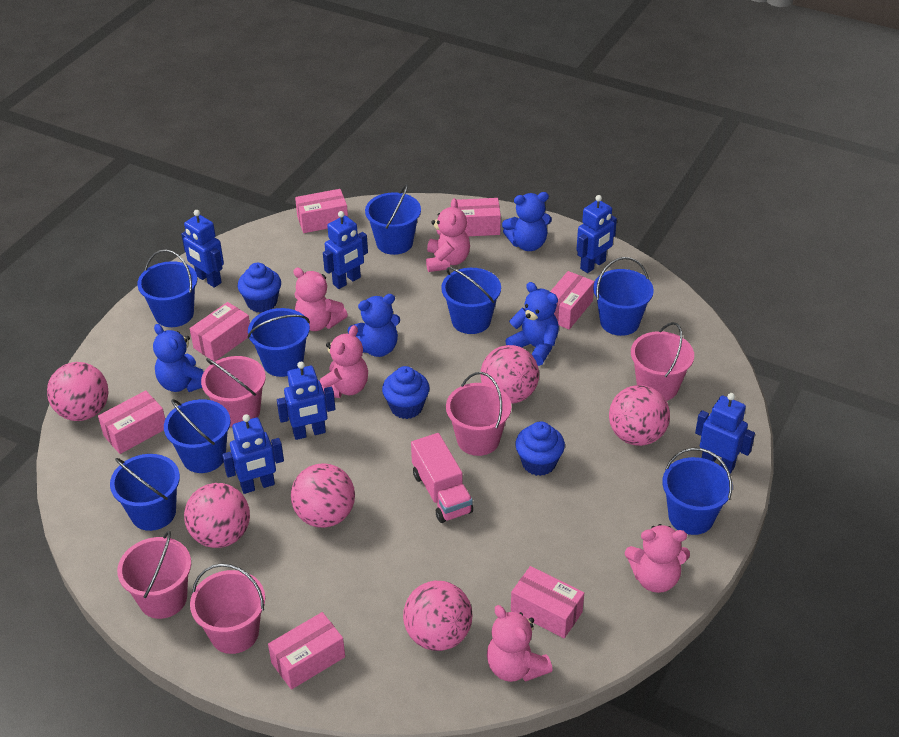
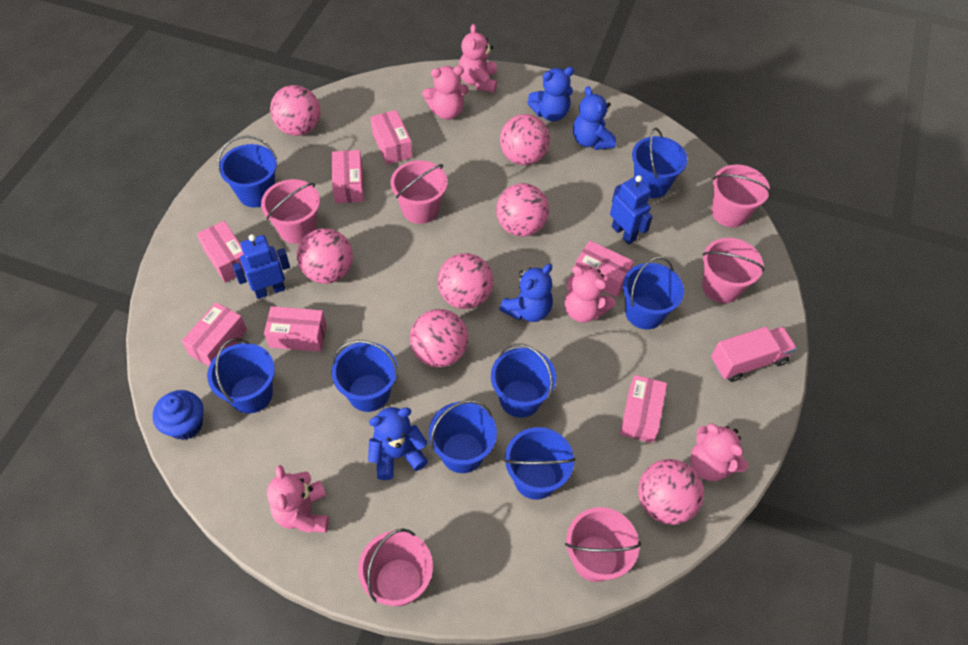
blue cupcake: 3 -> 1
blue robot: 6 -> 2
pink ball: 6 -> 7
pink bucket: 5 -> 6

